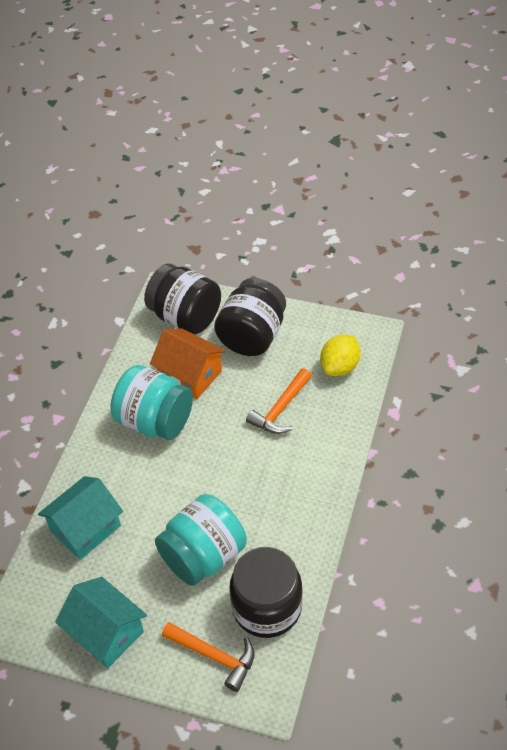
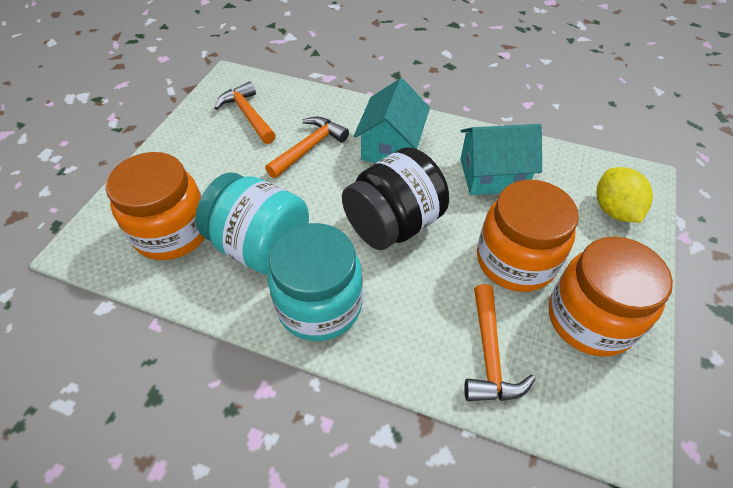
black jar: 3 -> 1
orange hammer: 2 -> 3
orange house: 1 -> 0
orange jar: 0 -> 3

